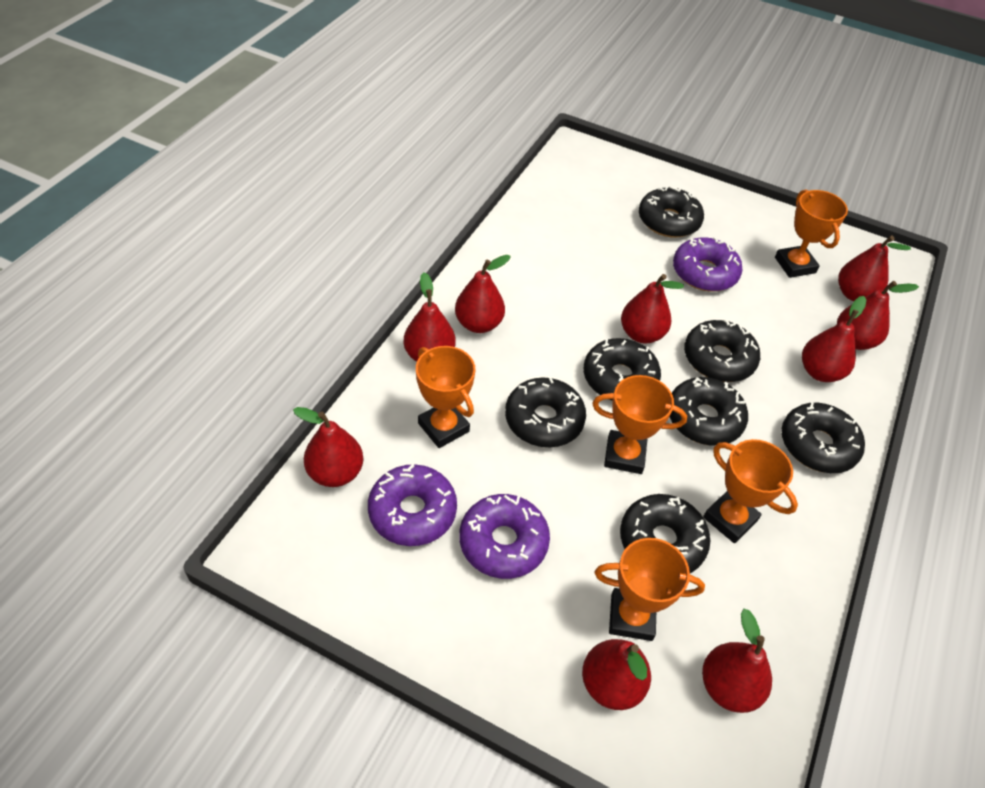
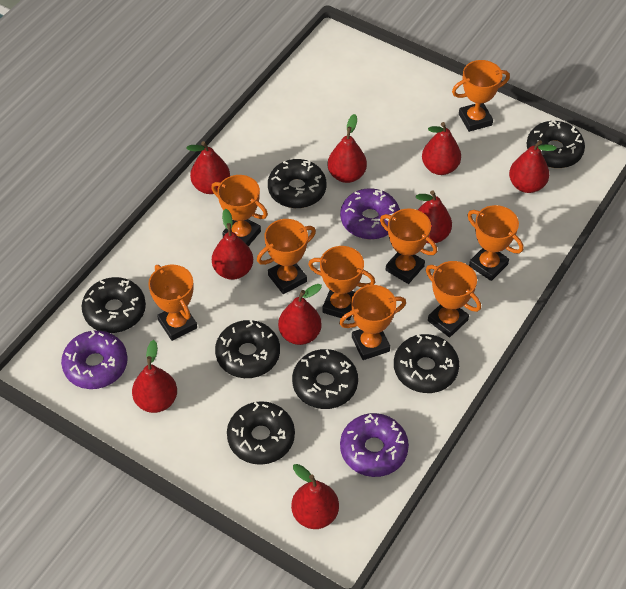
orange trophy: 5 -> 9

